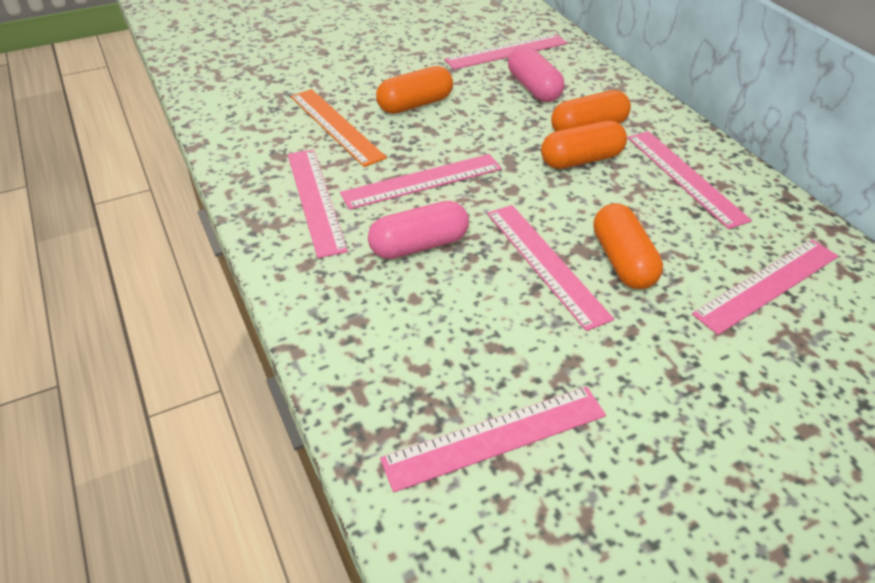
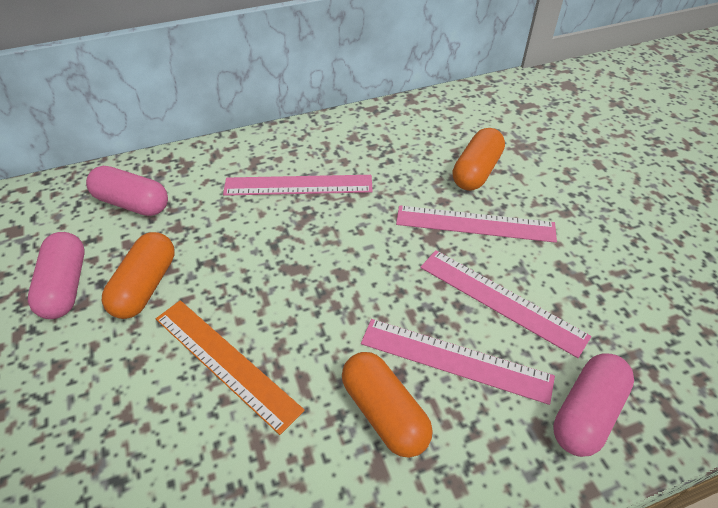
orange capsule: 4 -> 3
pink capsule: 2 -> 3
pink ruler: 7 -> 4

